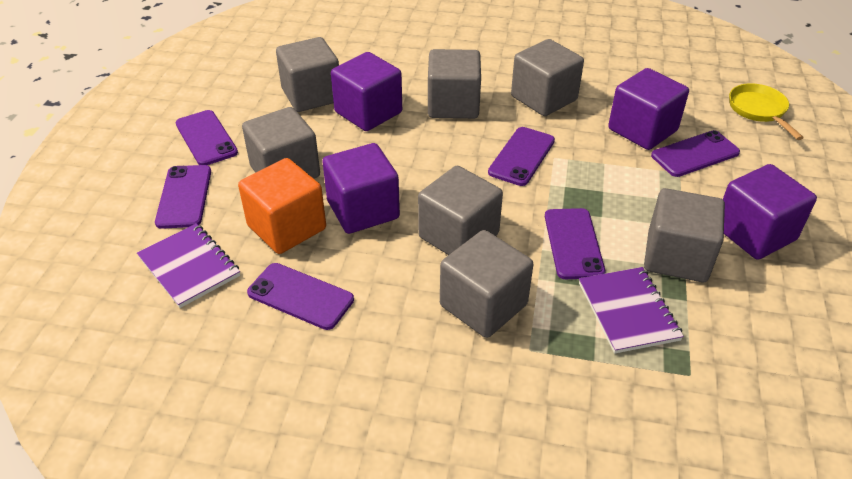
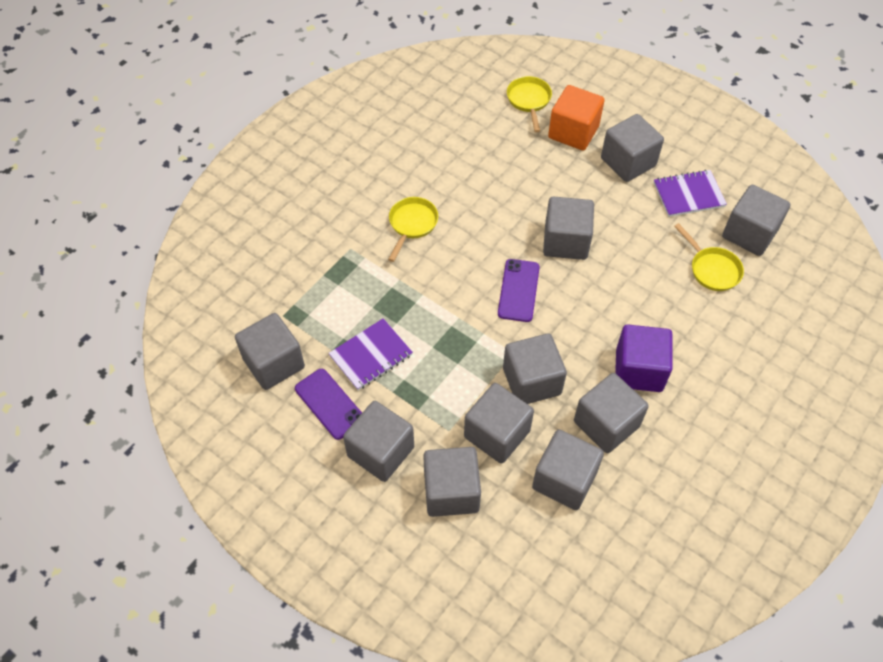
grey cube: 7 -> 10
purple cube: 4 -> 1
purple phone: 6 -> 2
yellow pan: 1 -> 3

